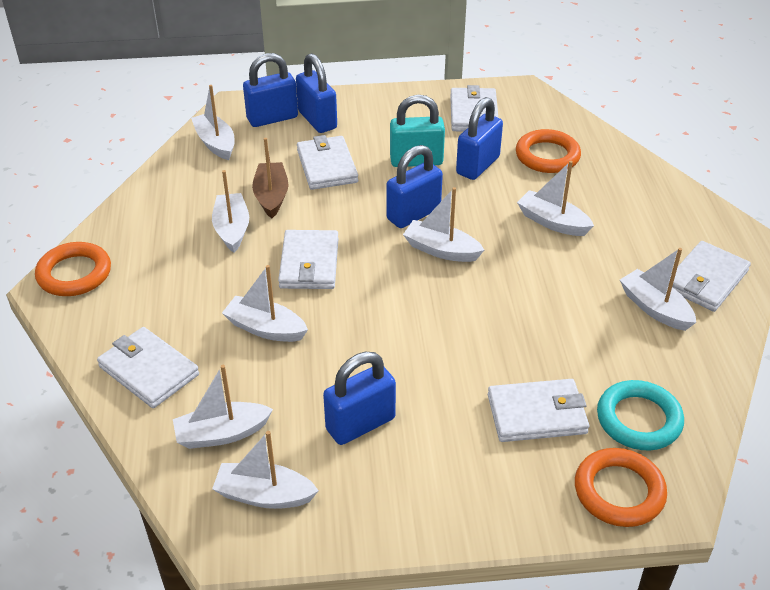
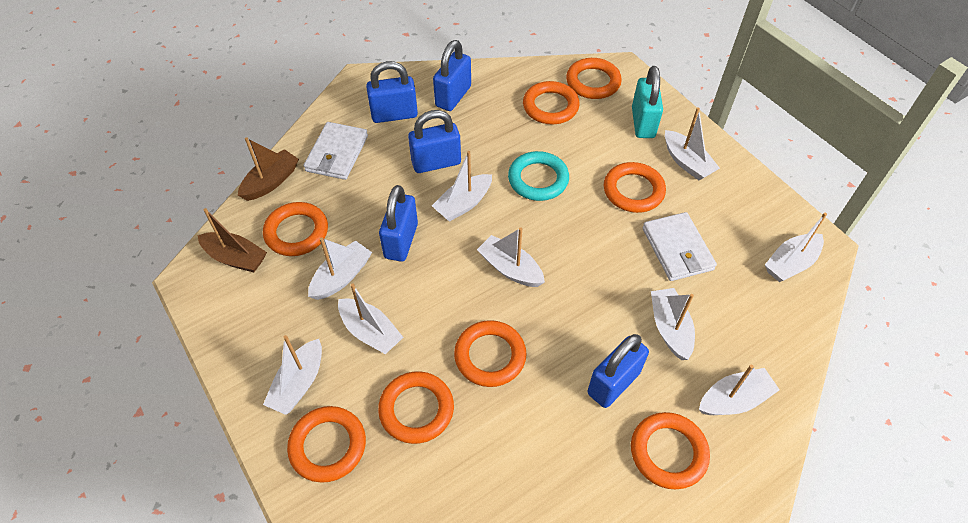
brown boat: 1 -> 2
orange ring: 3 -> 8
white boat: 8 -> 9
white wallet: 6 -> 2

